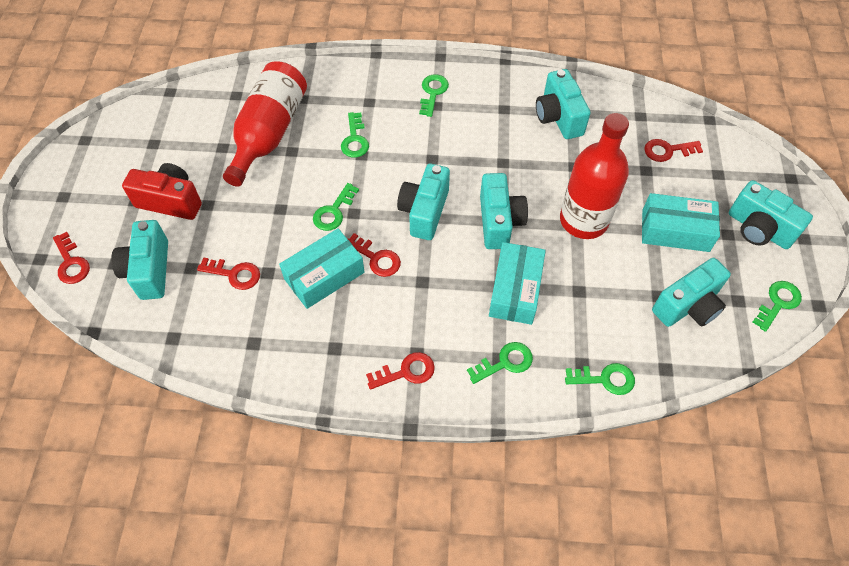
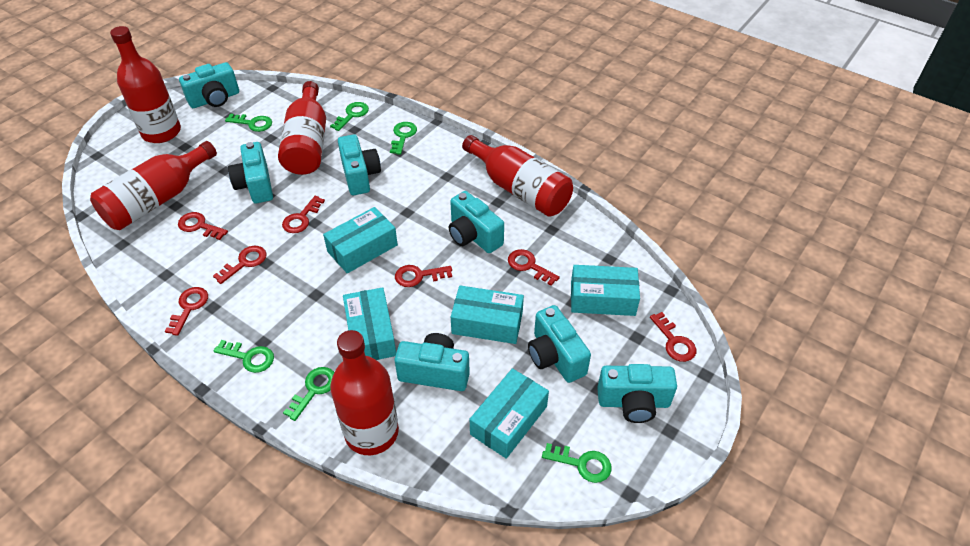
red bottle: 2 -> 5
red camera: 1 -> 0
red key: 5 -> 7
turquoise box: 3 -> 5
turquoise camera: 6 -> 7

